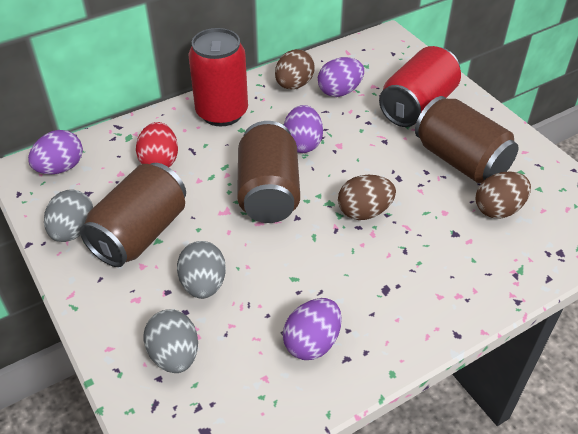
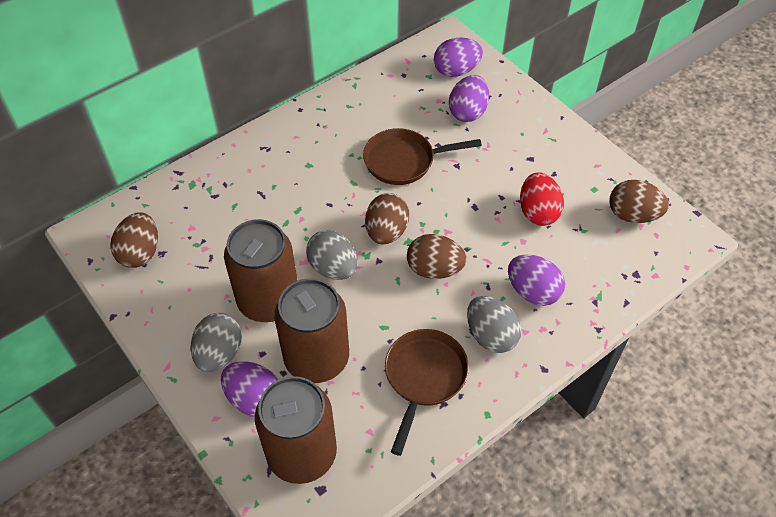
brown egg: 3 -> 4
brown pan: 0 -> 2
red can: 2 -> 0

